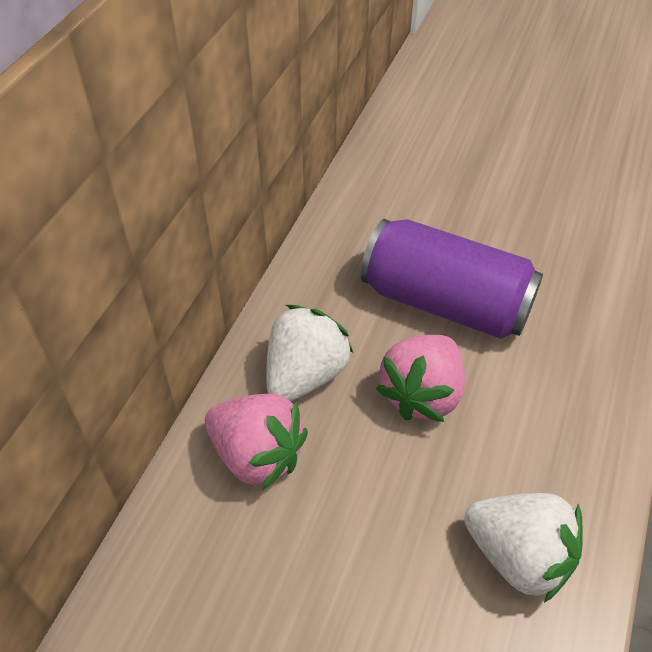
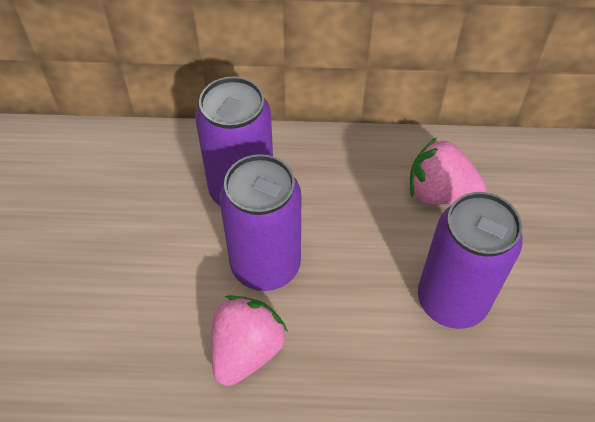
purple can: 1 -> 3
white strawberry: 2 -> 0

